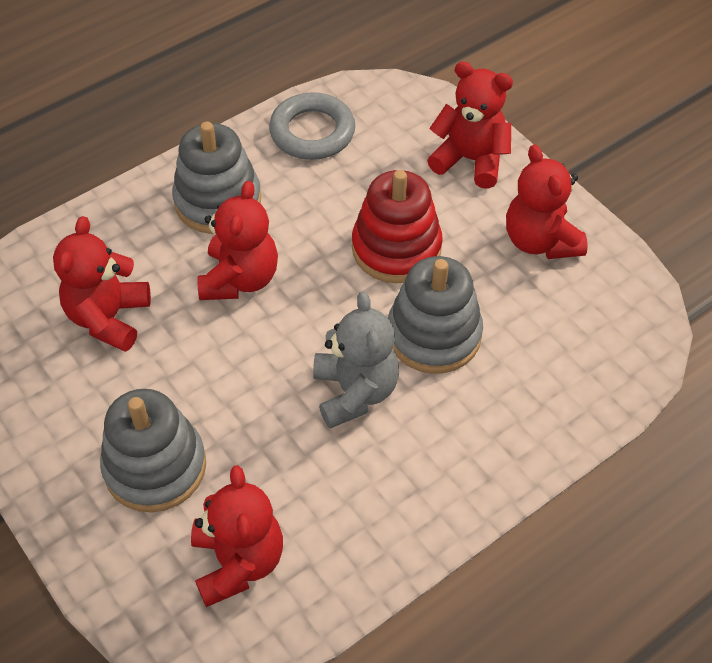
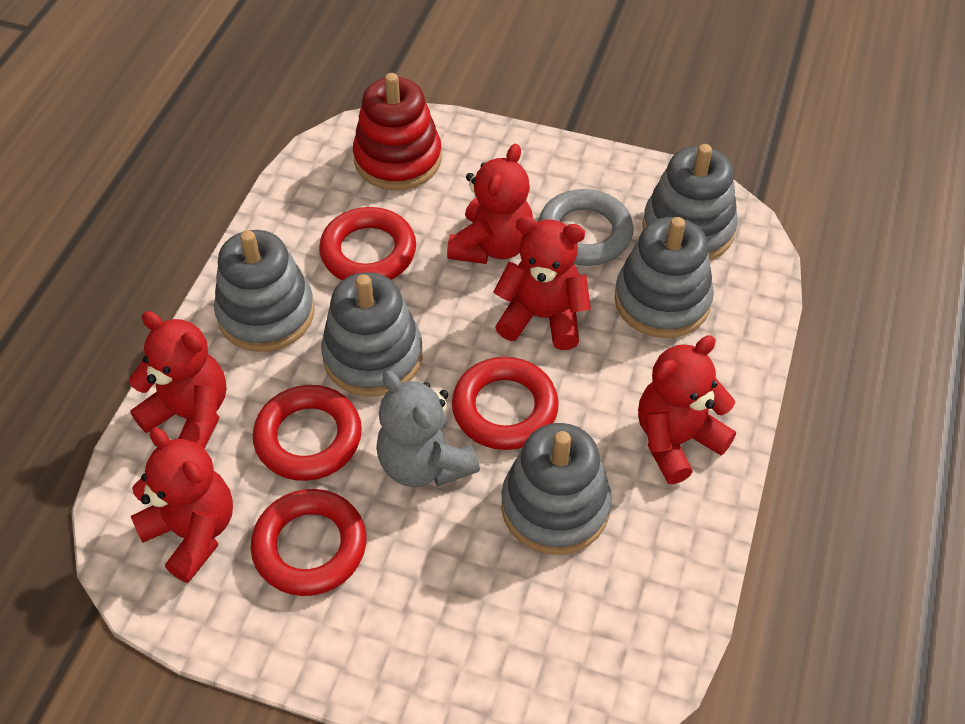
grey stacking toy: 3 -> 5
red ring: 0 -> 4

